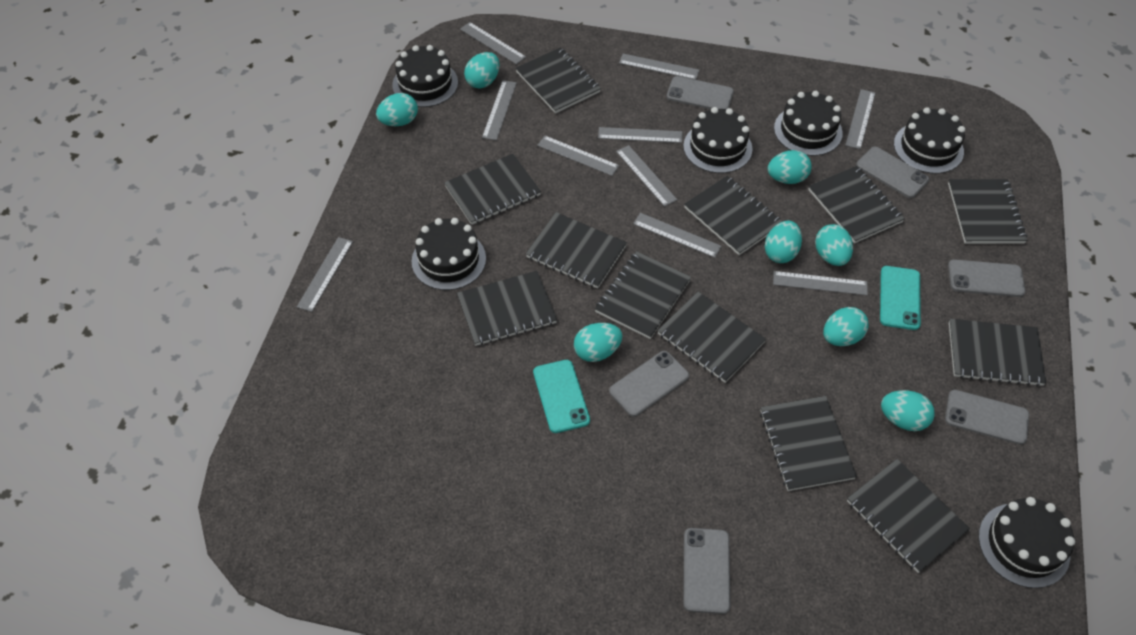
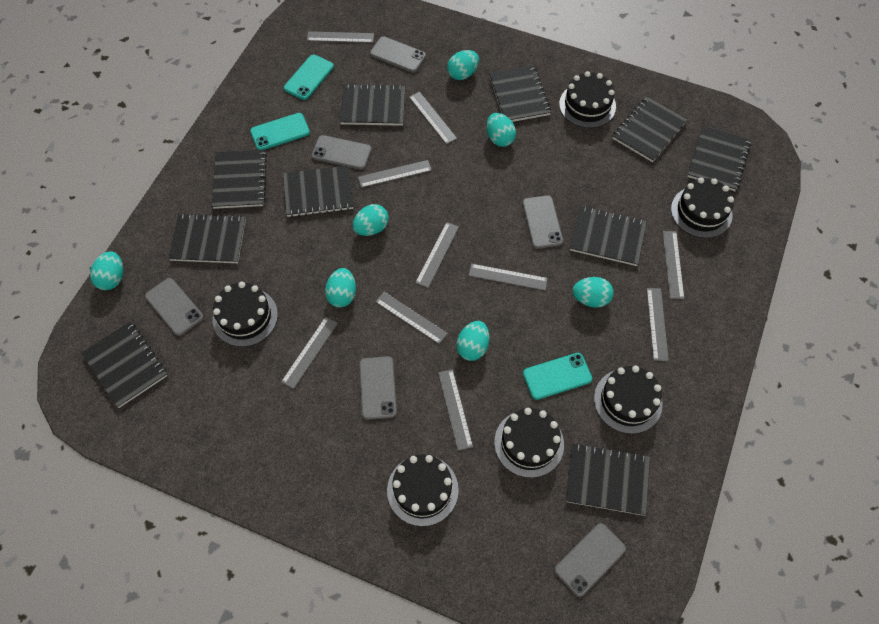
black notebook: 12 -> 10
turquoise egg: 8 -> 7
turquoise phone: 2 -> 3

